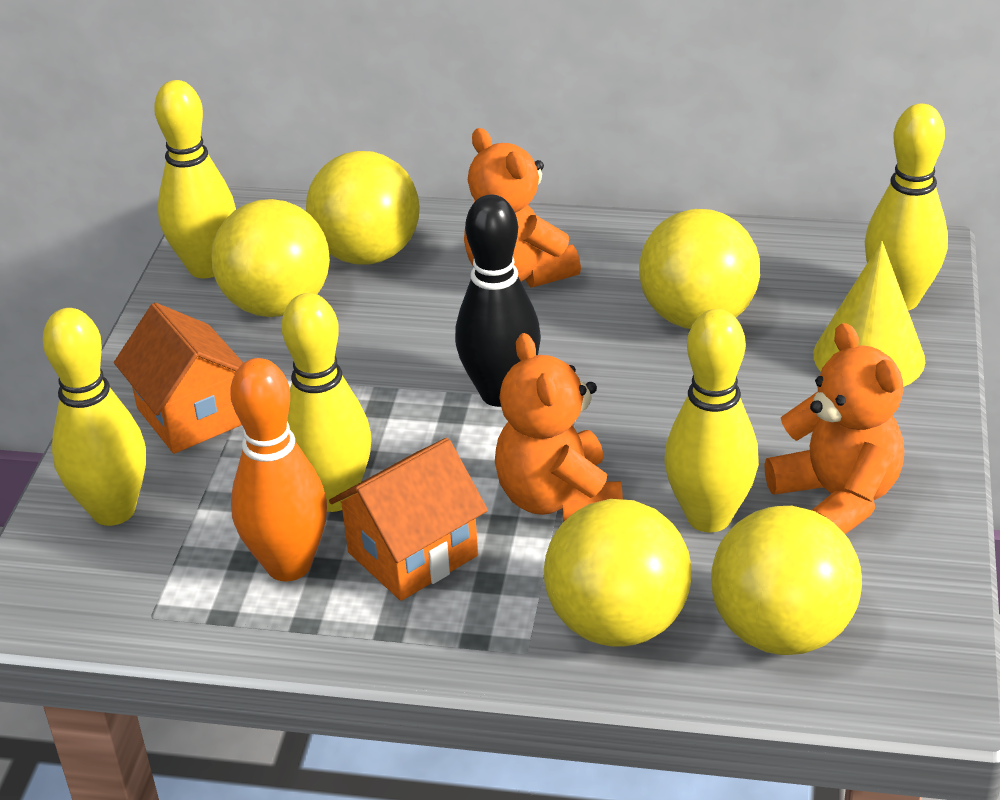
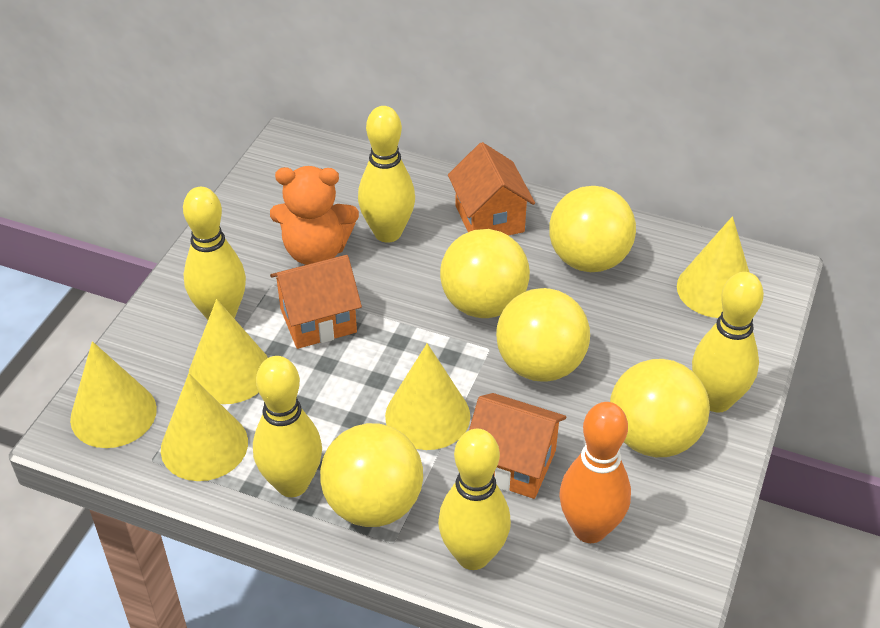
black bowling pin: 1 -> 0
orange house: 2 -> 3
orange teddy bear: 3 -> 1
yellow cone: 1 -> 5

